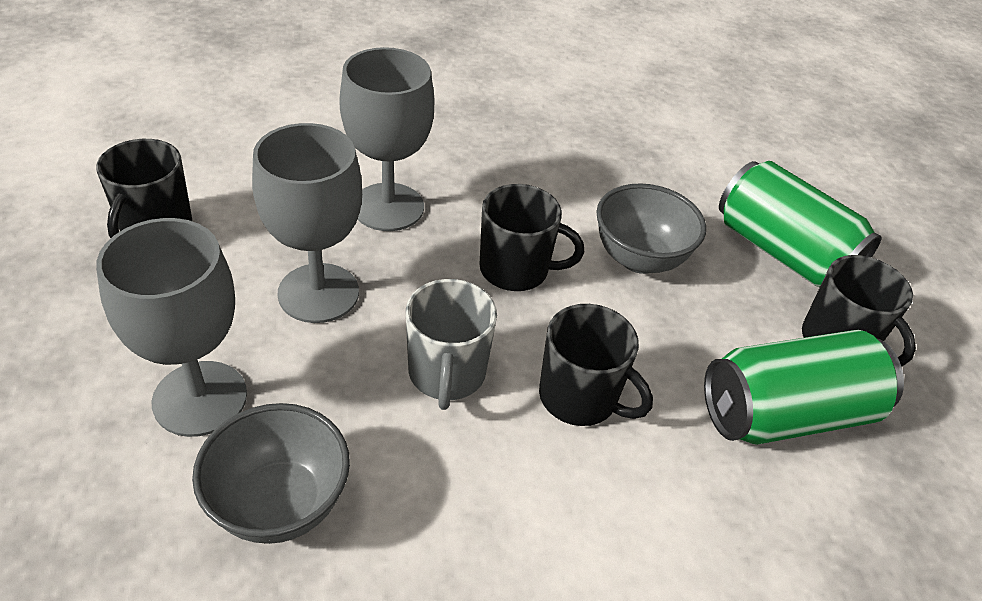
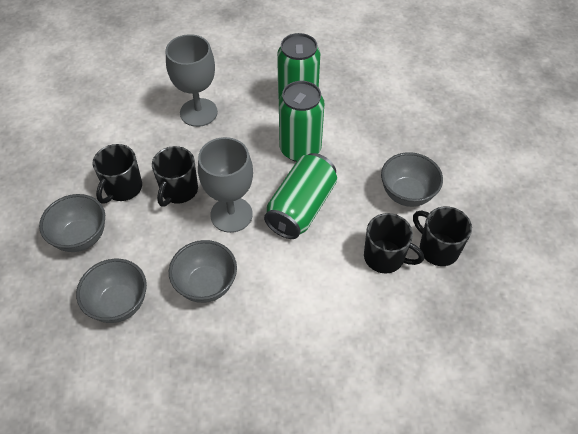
green can: 2 -> 3
grey bowl: 2 -> 4
grey goblet: 3 -> 2
grey mug: 1 -> 0

